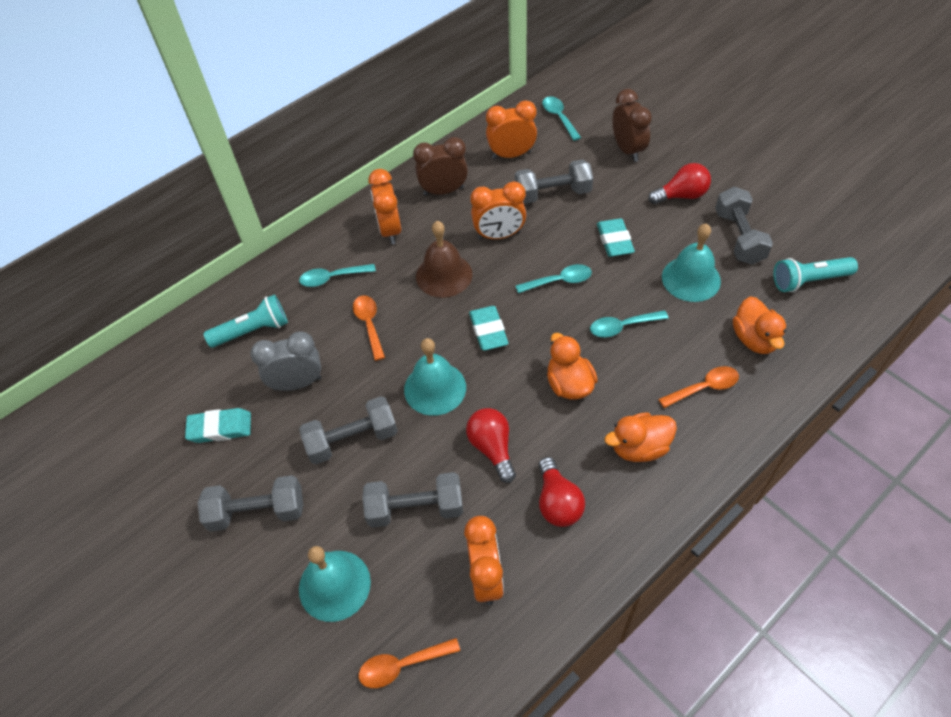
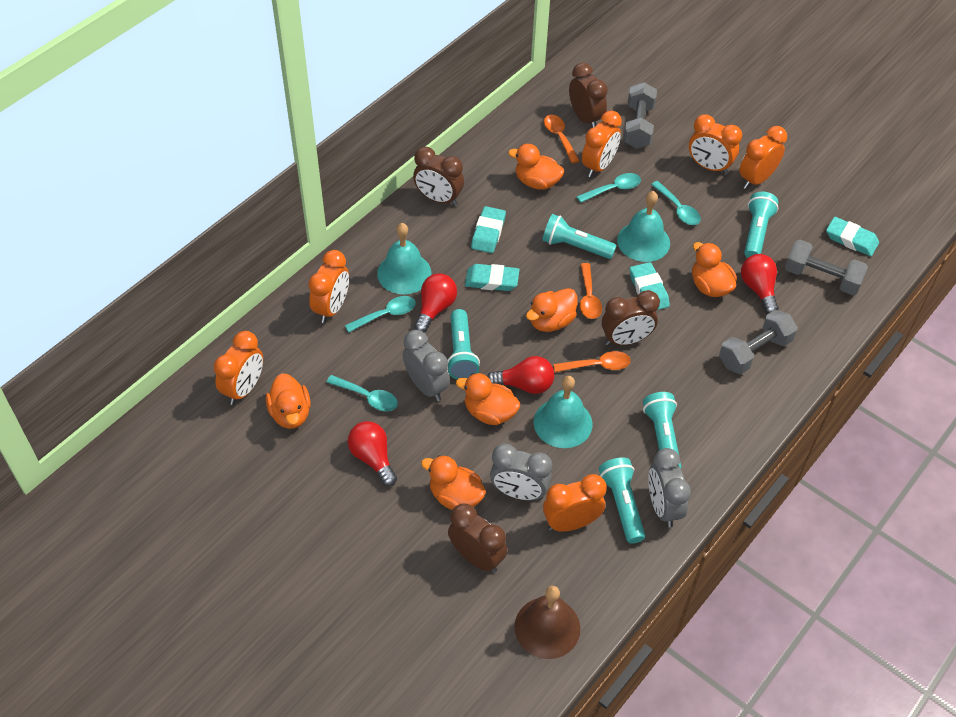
brown clock: 2 -> 4
grey clock: 1 -> 3
grey dumbbell: 5 -> 3
orange clock: 4 -> 6
orange duck: 3 -> 6
red light bulb: 3 -> 4
turquoise eraser: 3 -> 4
turquoise flashlight: 2 -> 5

